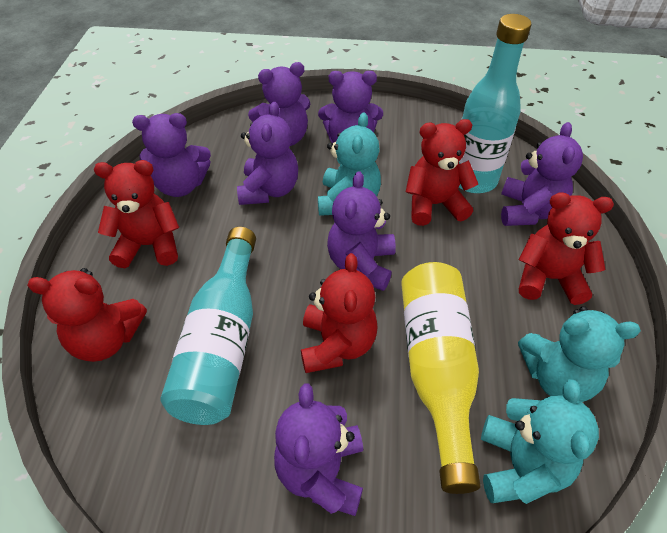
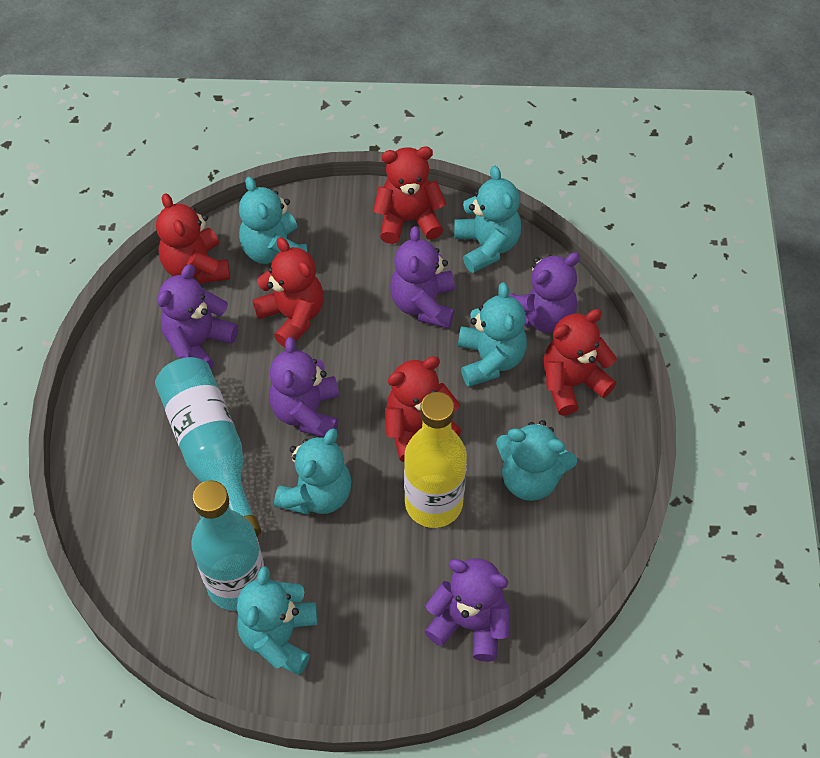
purple teddy bear: 7 -> 5
turquoise teddy bear: 3 -> 6

